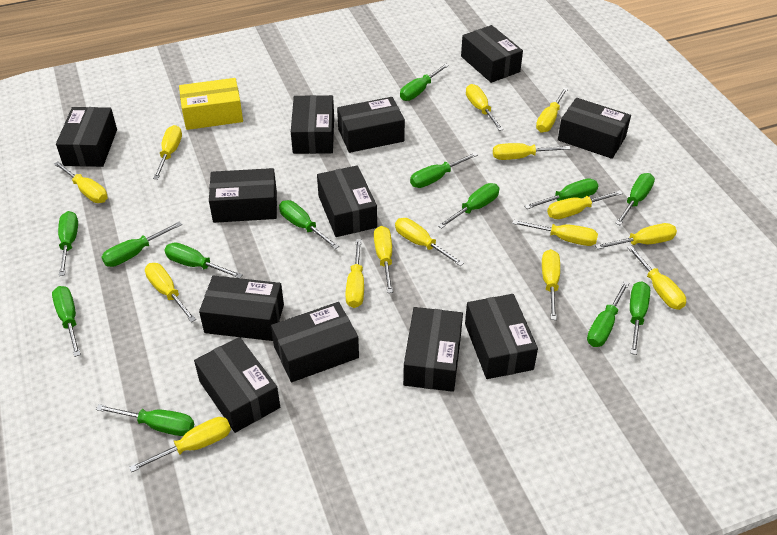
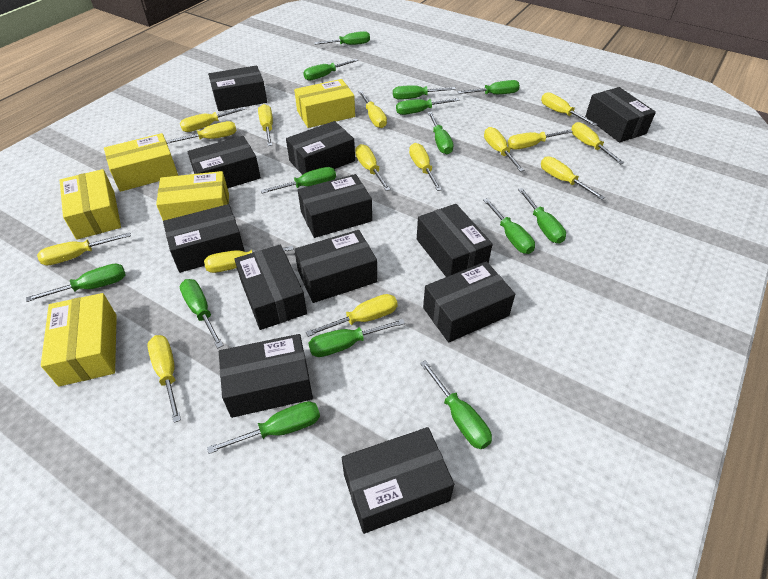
green screwdriver: 13 -> 14
yellow box: 1 -> 5

